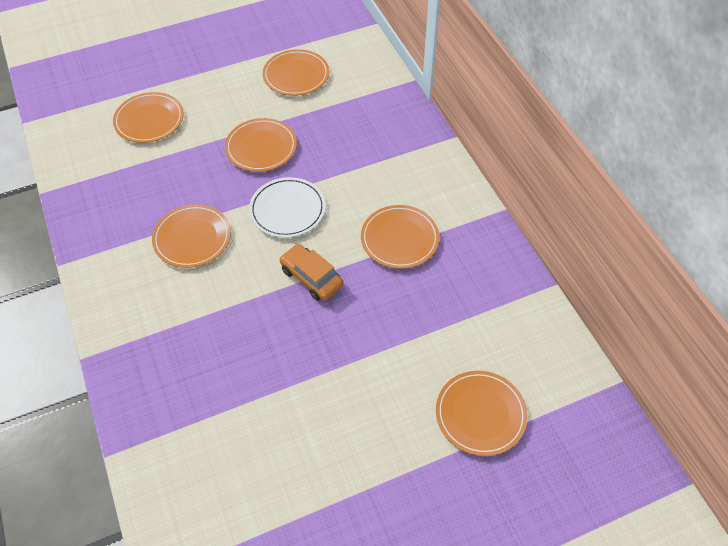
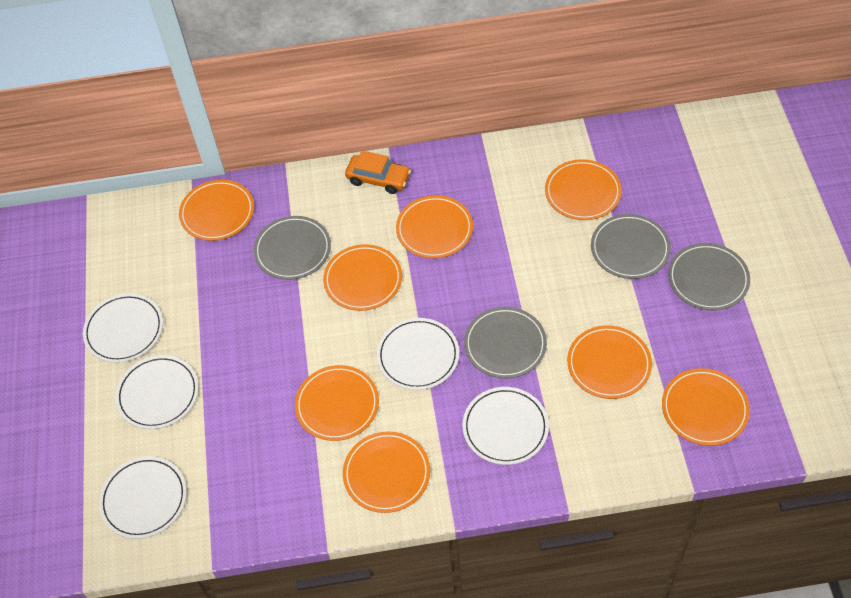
grey plate: 0 -> 4
orange plate: 6 -> 8
white plate: 1 -> 5

